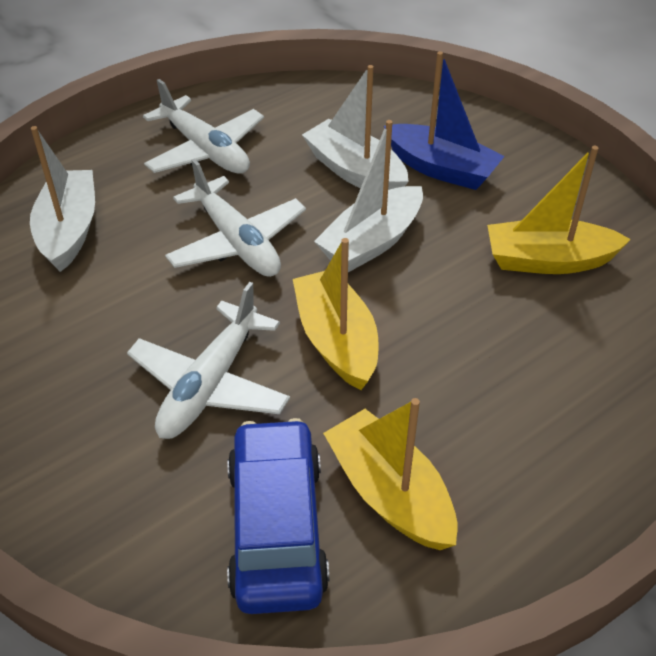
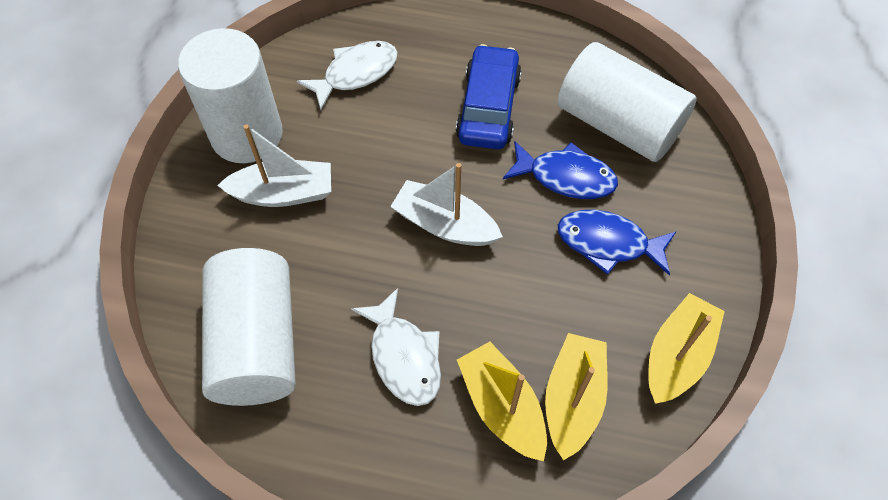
blue boat: 1 -> 0
blue fish: 0 -> 2
white boat: 3 -> 2
white cylinder: 0 -> 3
white fish: 0 -> 2
white plane: 3 -> 0

